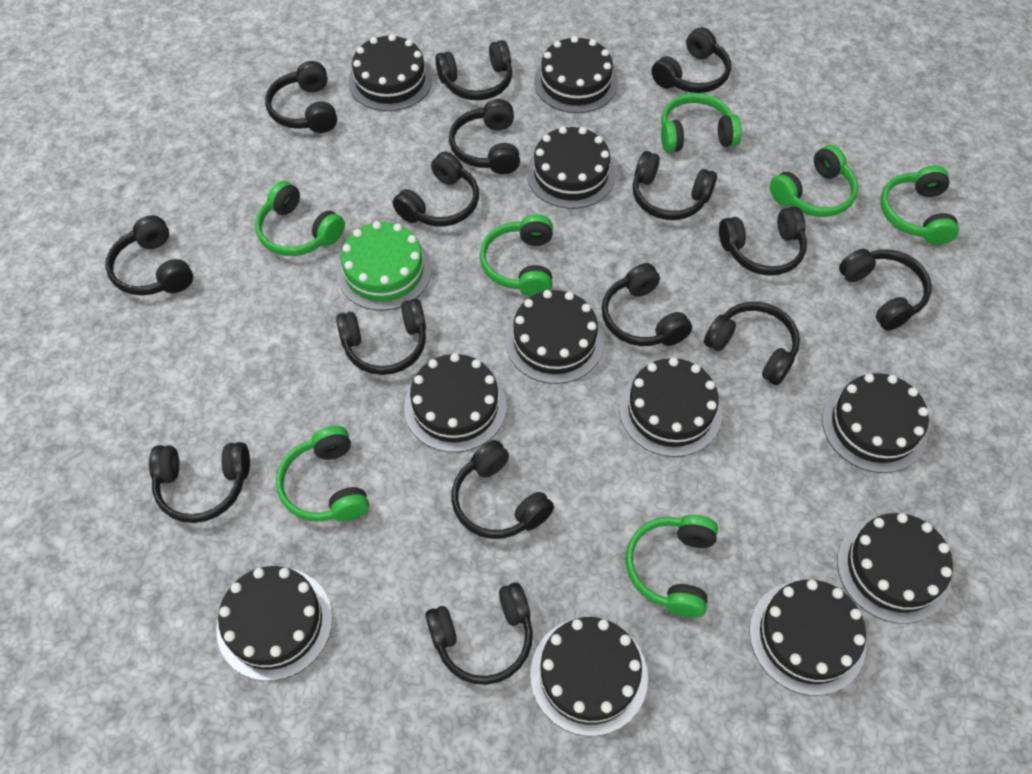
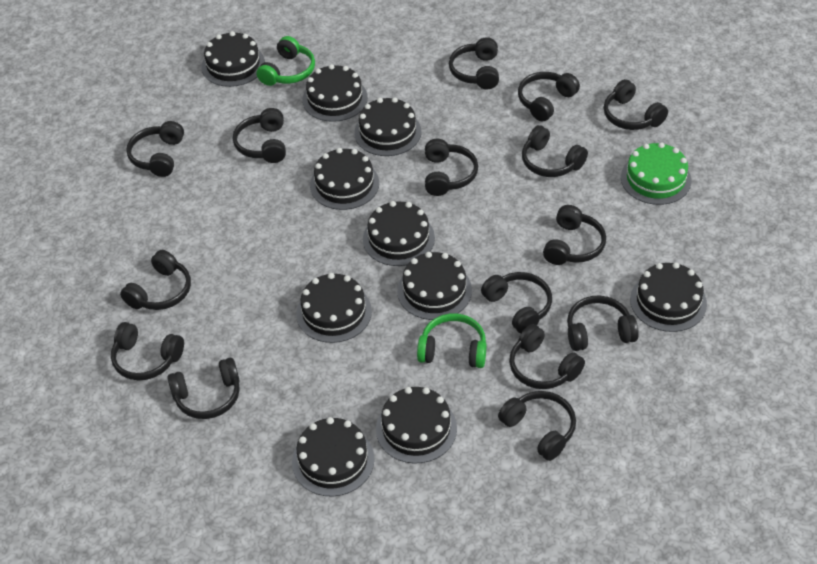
black cake: 11 -> 10
green headphones: 7 -> 2

